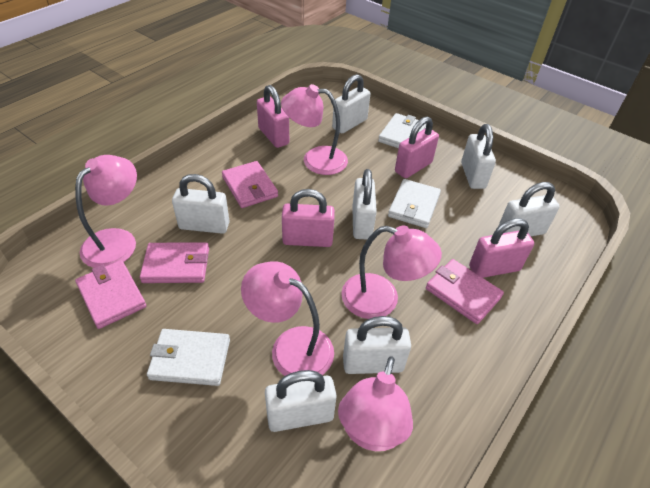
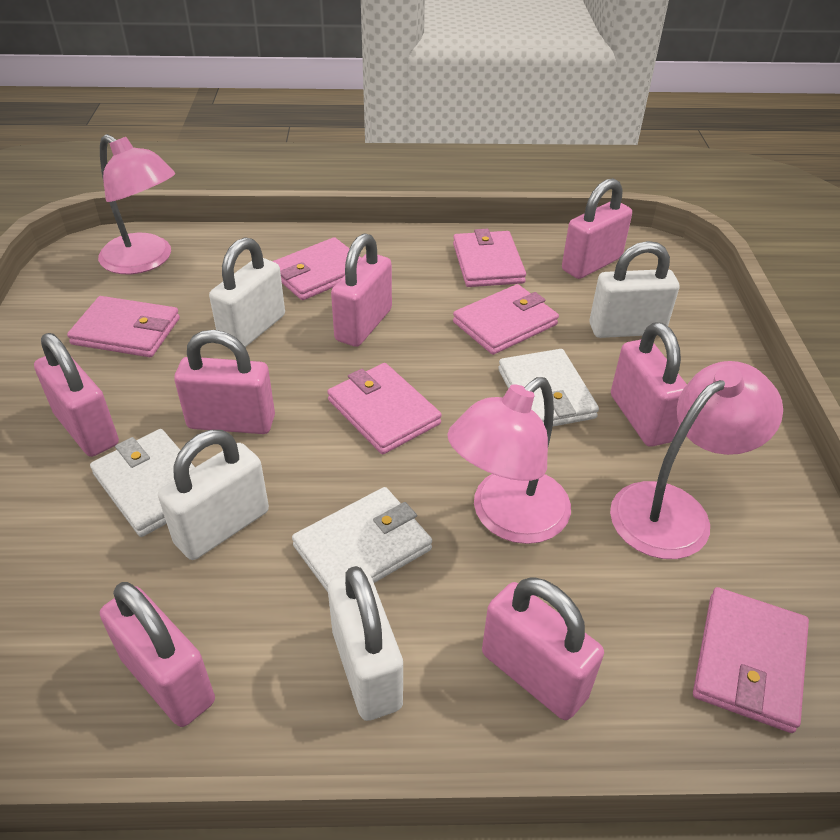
pink lamp: 5 -> 3
pink padlock: 4 -> 7
pink wallet: 4 -> 6
white padlock: 7 -> 4

